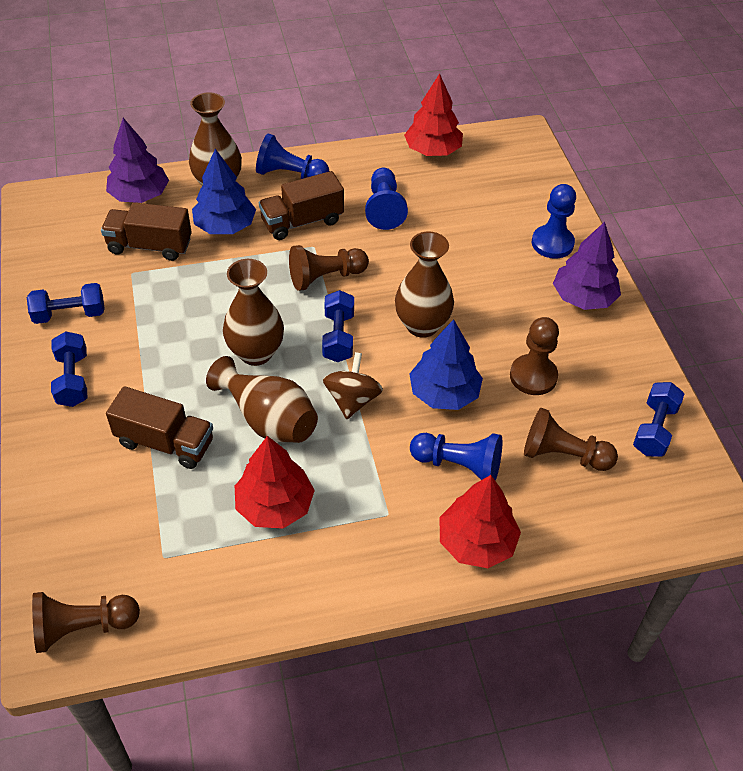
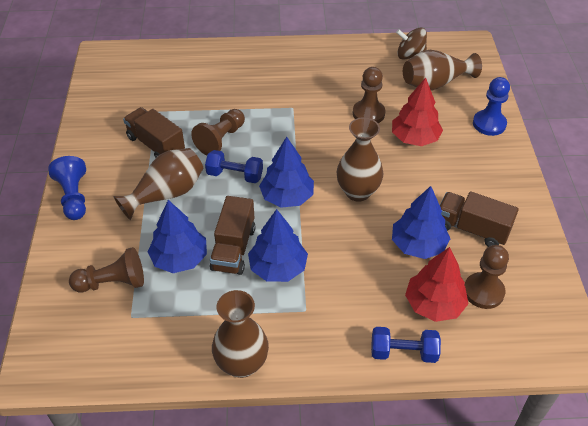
blue dumbbell: 4 -> 2
blue pawn: 4 -> 2
blue tree: 2 -> 4
purple tree: 2 -> 0
red tree: 3 -> 2

